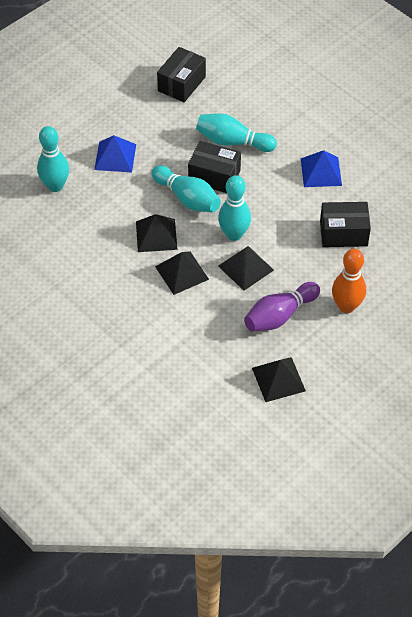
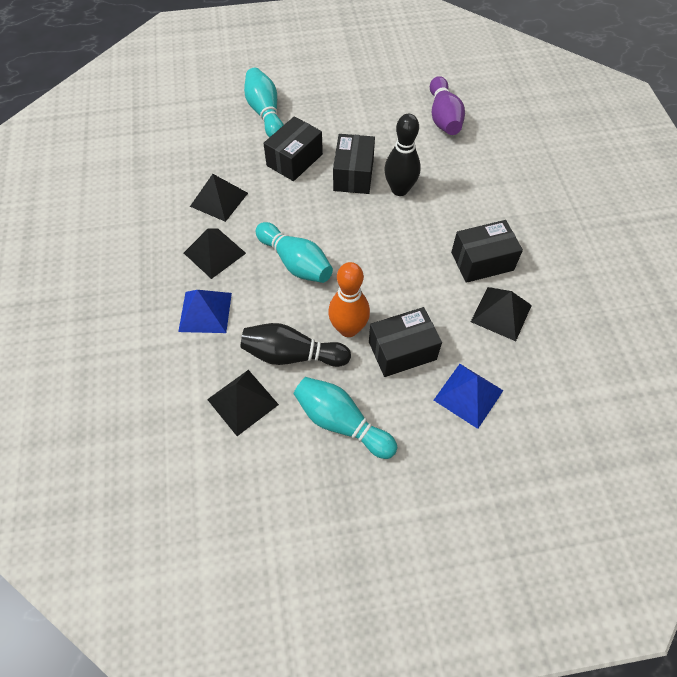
black bowling pin: 0 -> 2
black box: 3 -> 4
turquoise bowling pin: 4 -> 3

